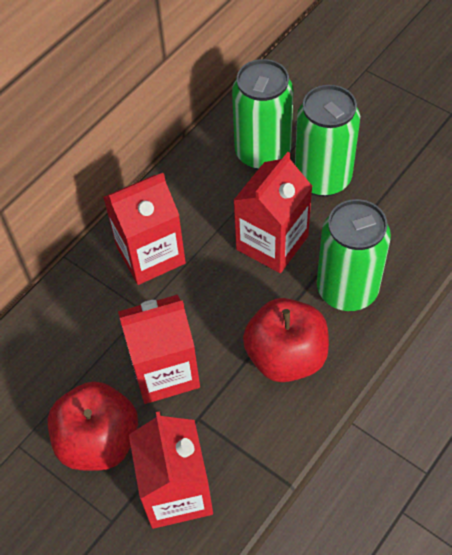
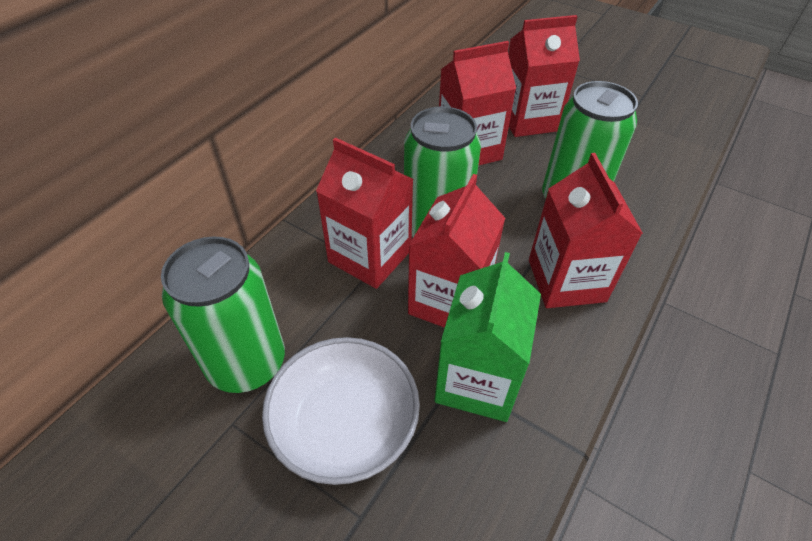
green carton: 0 -> 1
red apple: 2 -> 0
red carton: 4 -> 5
white bowl: 0 -> 1

